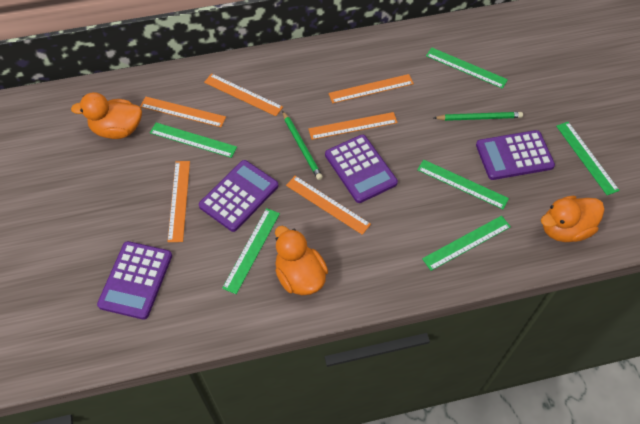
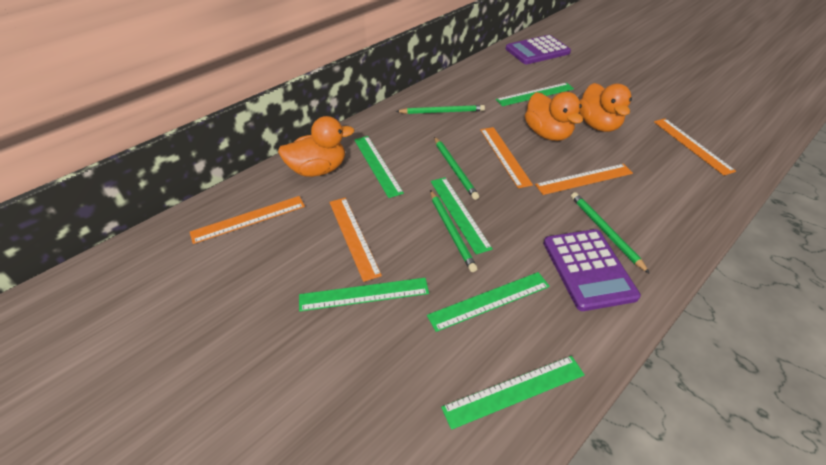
green pencil: 2 -> 4
orange ruler: 6 -> 5
purple calculator: 4 -> 2

